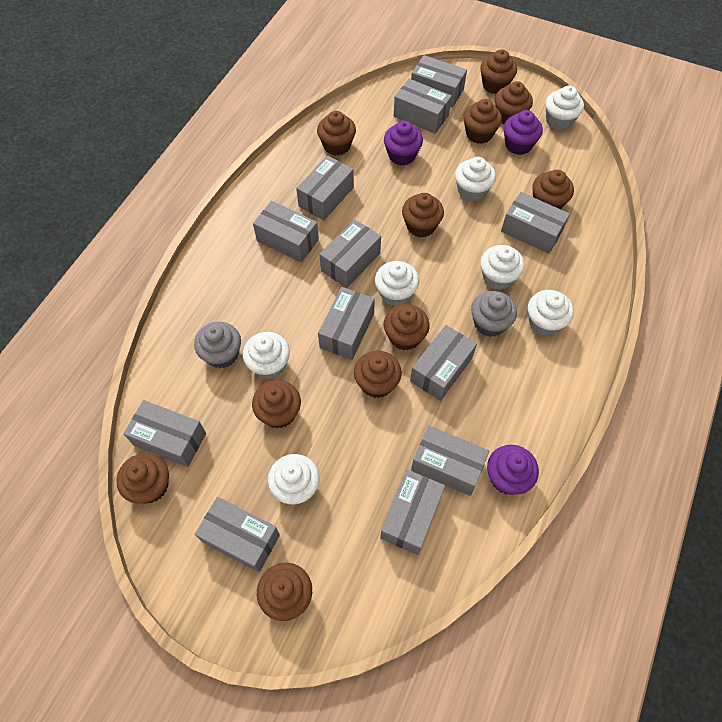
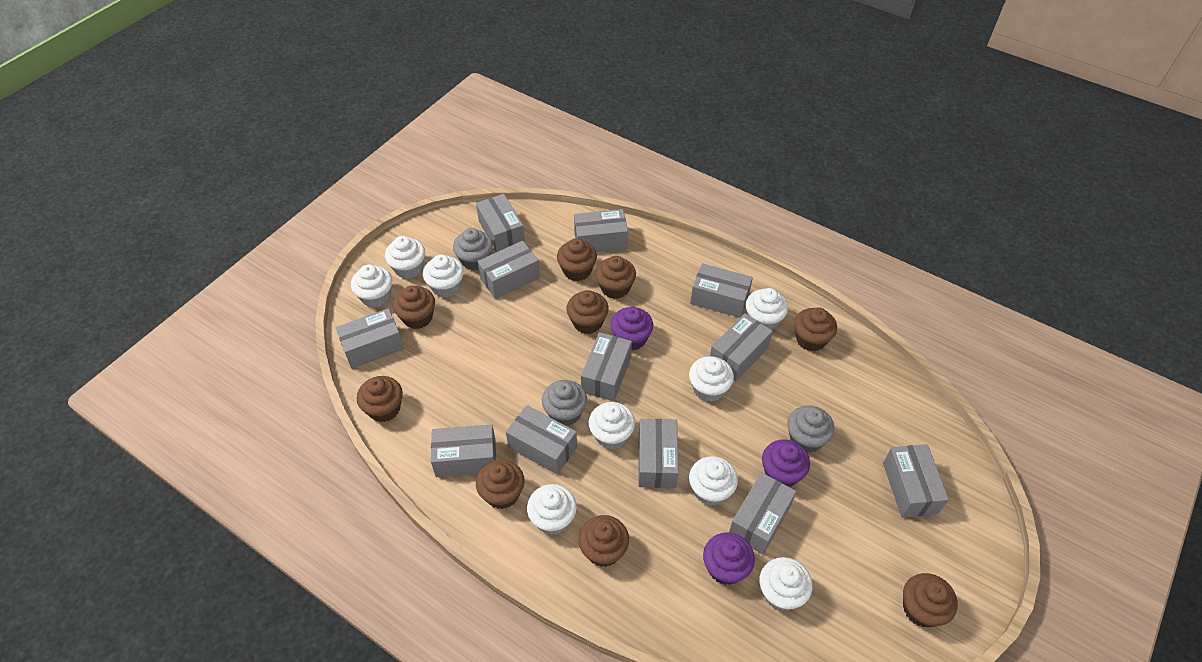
brown cupcake: 11 -> 9
grey cupcake: 2 -> 3
white cupcake: 7 -> 9

